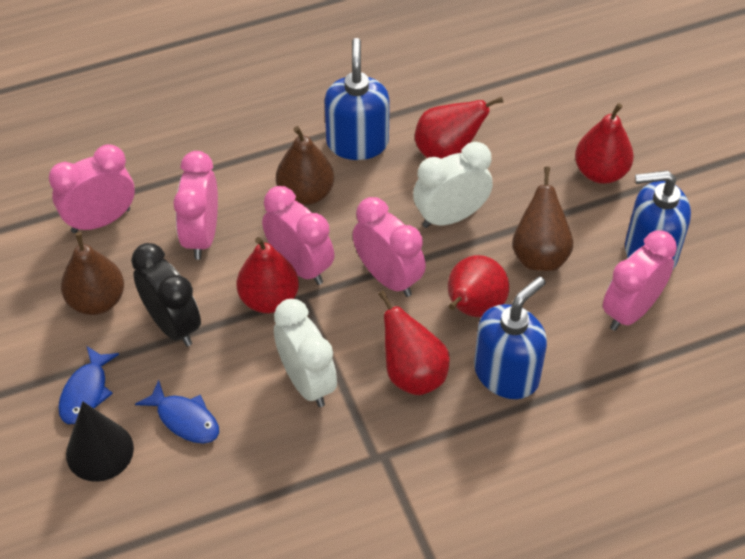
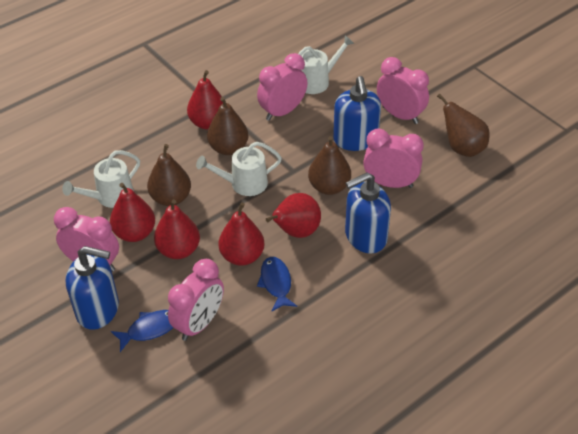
black clock: 1 -> 0
black cone: 1 -> 0
brown pear: 3 -> 4
white clock: 2 -> 0
white watering can: 0 -> 3

